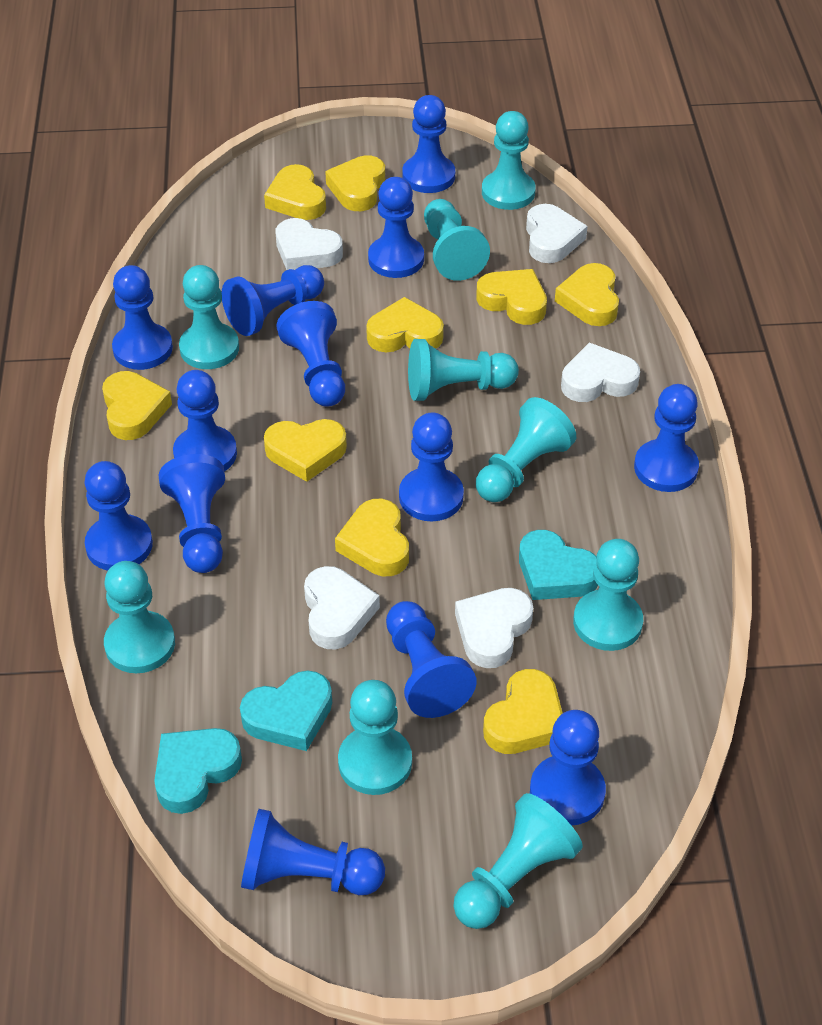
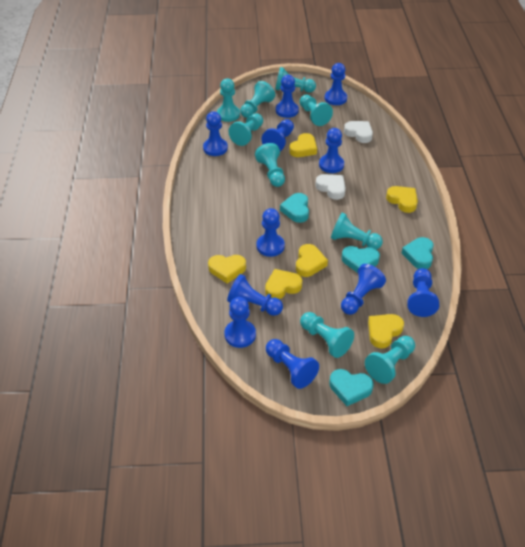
blue pawn: 13 -> 11
turquoise heart: 3 -> 4
white heart: 5 -> 2
yellow heart: 9 -> 6

